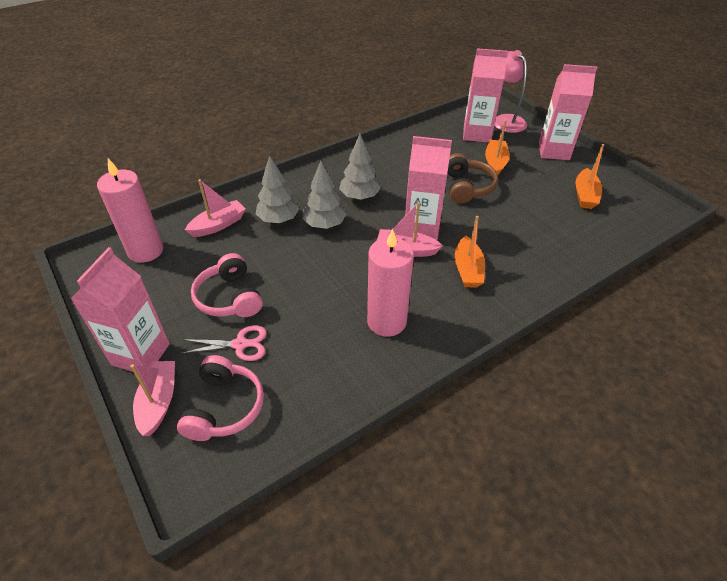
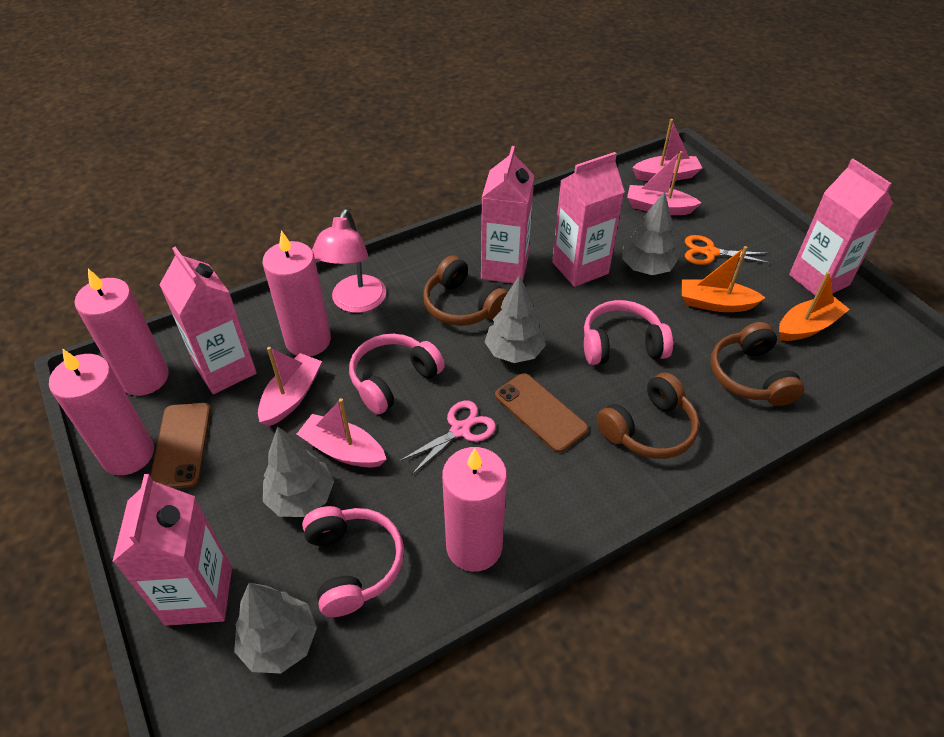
brown headphones: 1 -> 3
brown phone: 0 -> 2
grey tree: 3 -> 4
orange boat: 3 -> 2
orange scissors: 0 -> 1
pink boat: 3 -> 4
pink candle: 2 -> 4
pink carton: 4 -> 5
pink headphones: 2 -> 3

